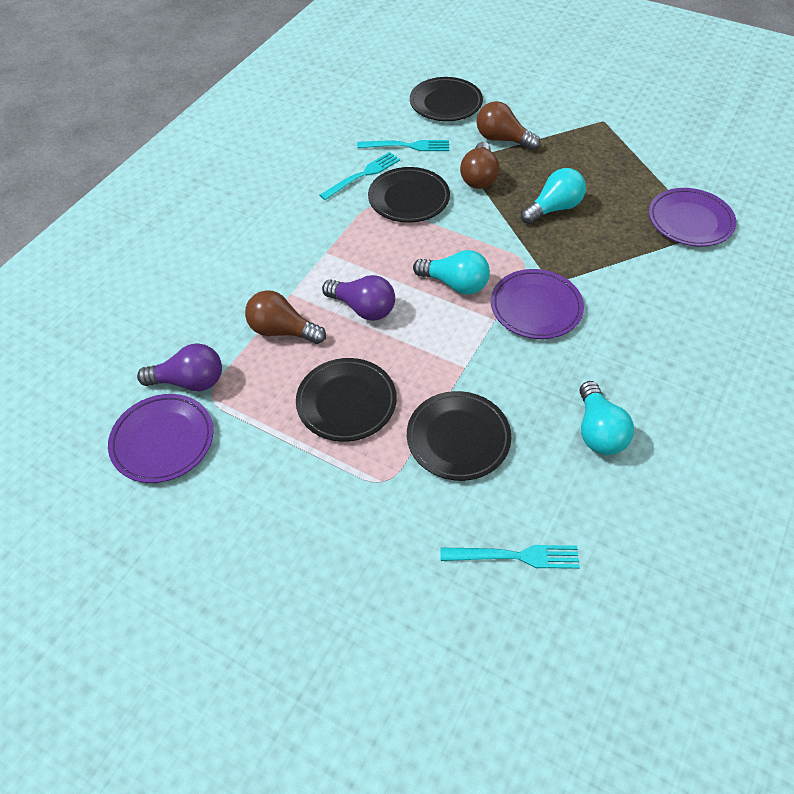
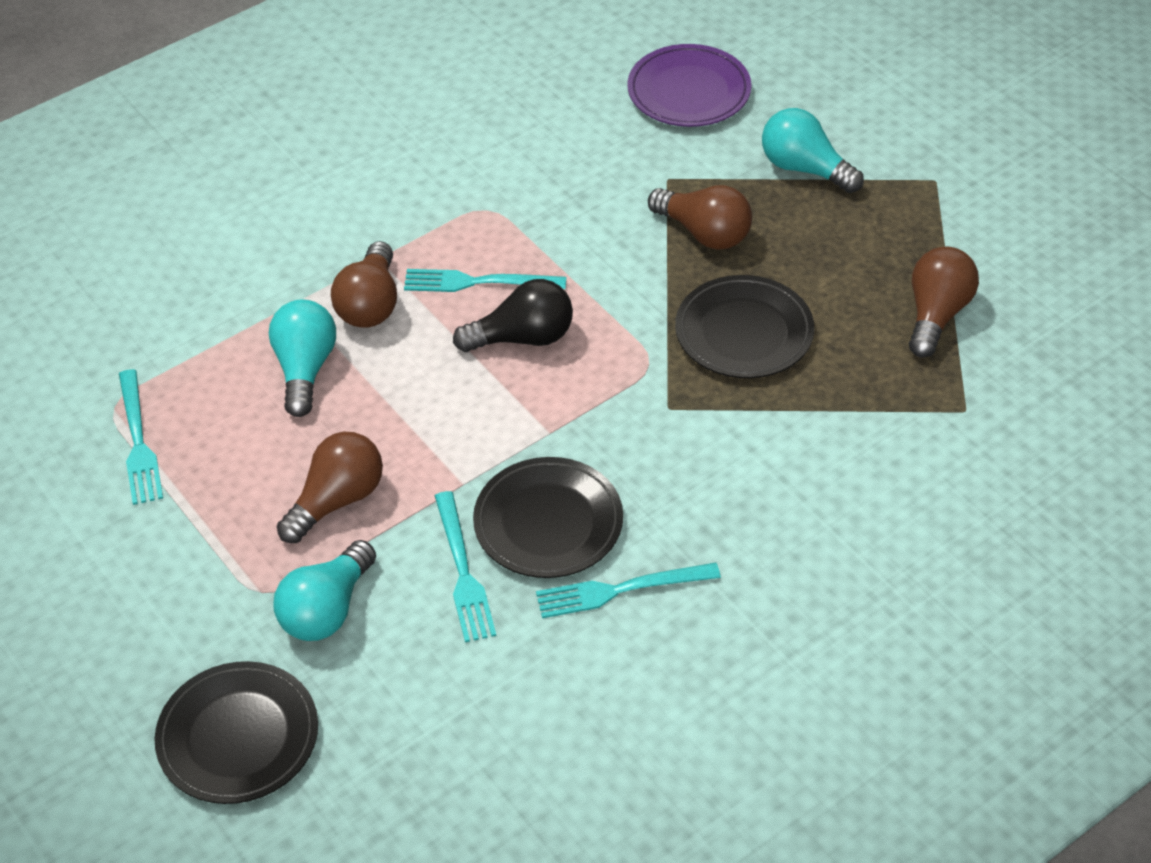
black light bulb: 0 -> 1
black plate: 4 -> 3
brown light bulb: 3 -> 4
purple light bulb: 2 -> 0
purple plate: 3 -> 1
turquoise fork: 3 -> 4

